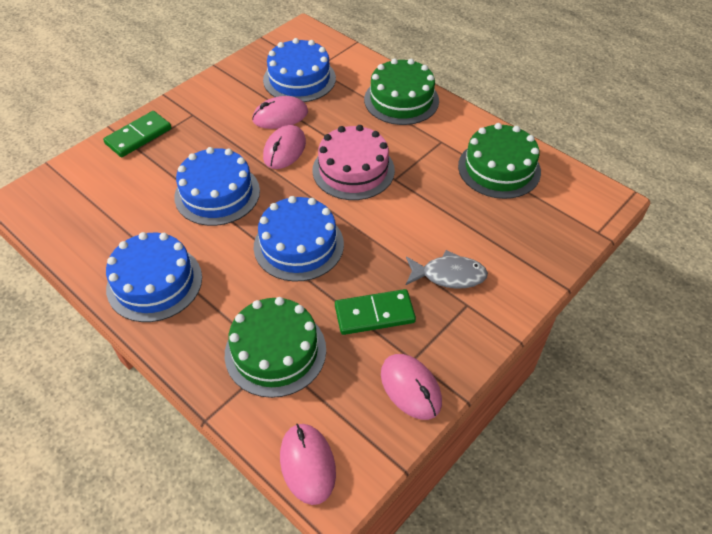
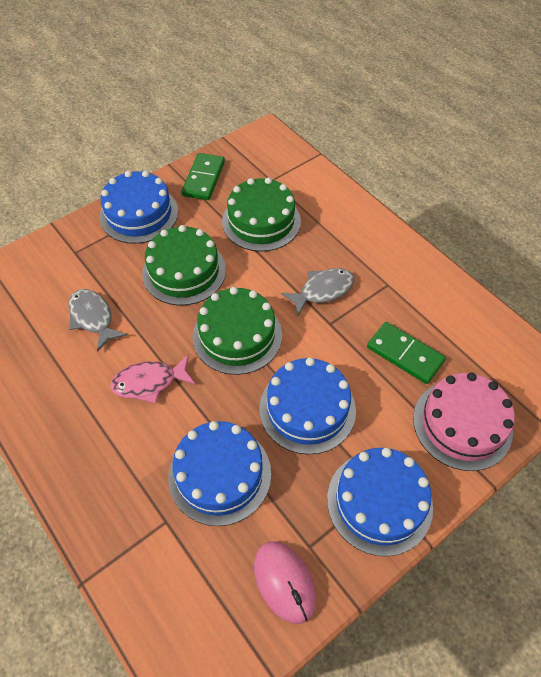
grey fish: 1 -> 2
pink fish: 0 -> 1
pink mouse: 4 -> 1

